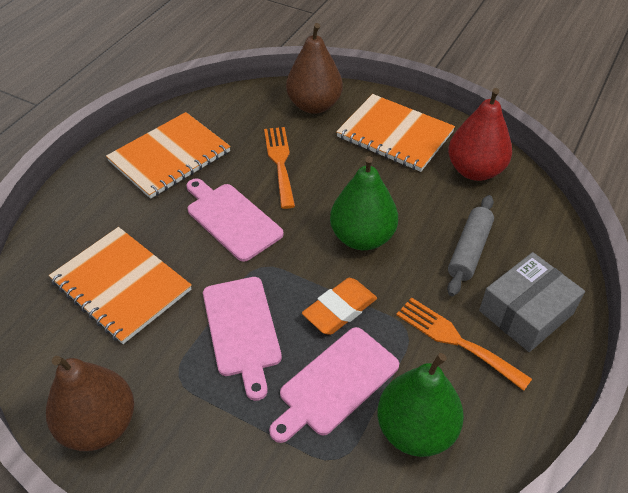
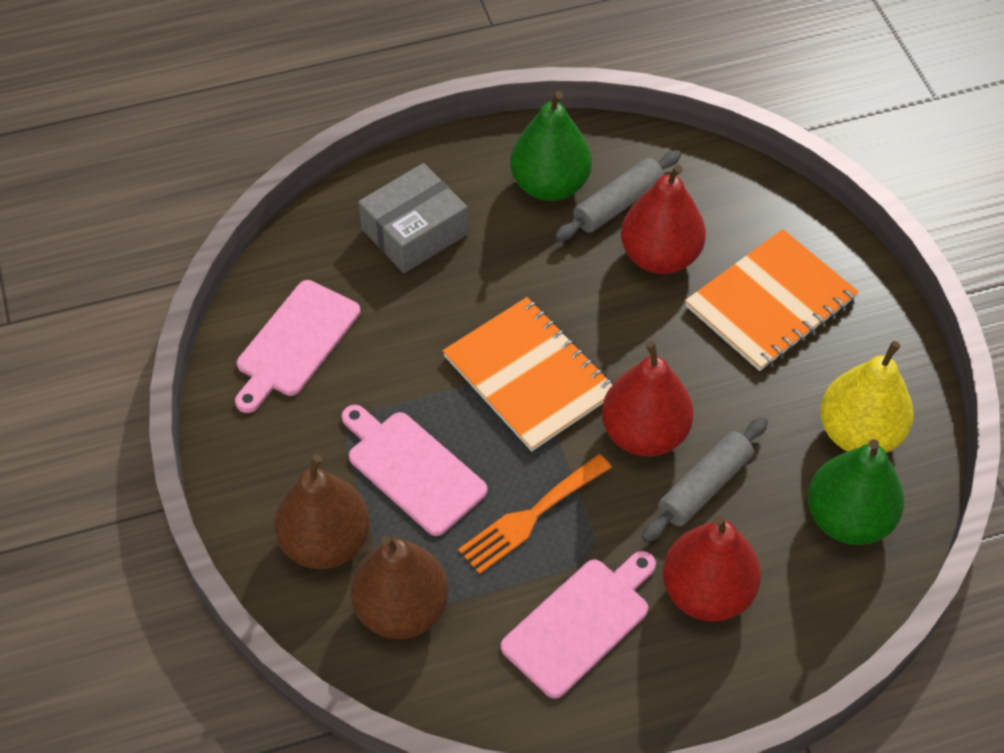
grey rolling pin: 1 -> 2
orange eraser: 1 -> 0
orange fork: 2 -> 1
orange notebook: 3 -> 2
red pear: 1 -> 3
yellow pear: 0 -> 1

